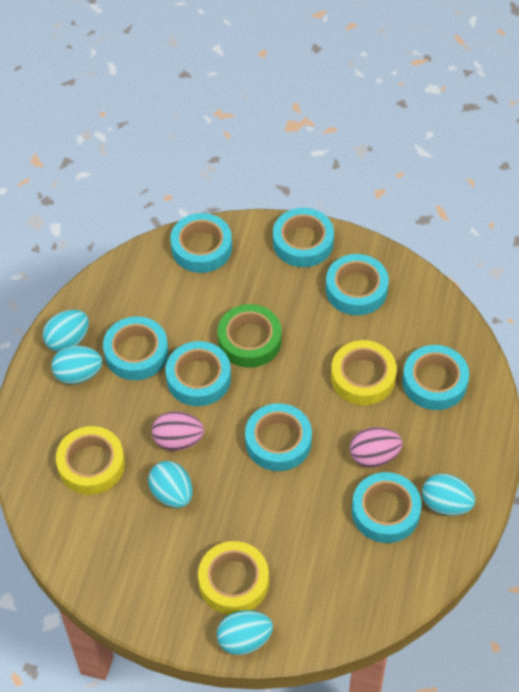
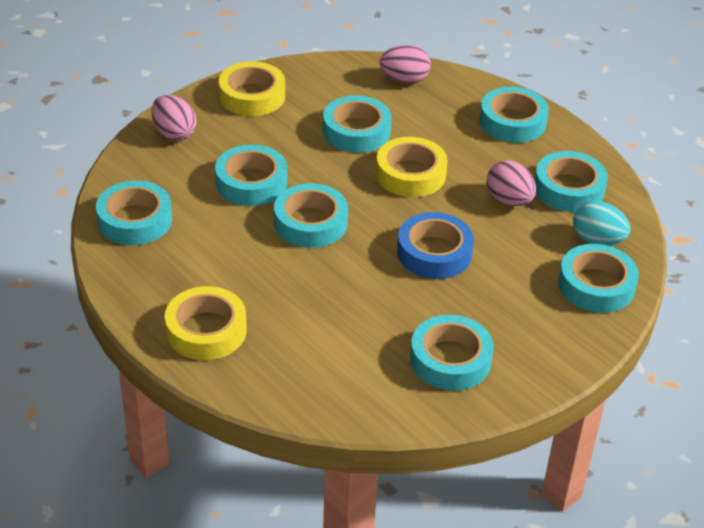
blue tape: 0 -> 1
green tape: 1 -> 0
pink egg: 2 -> 3
turquoise egg: 5 -> 1

